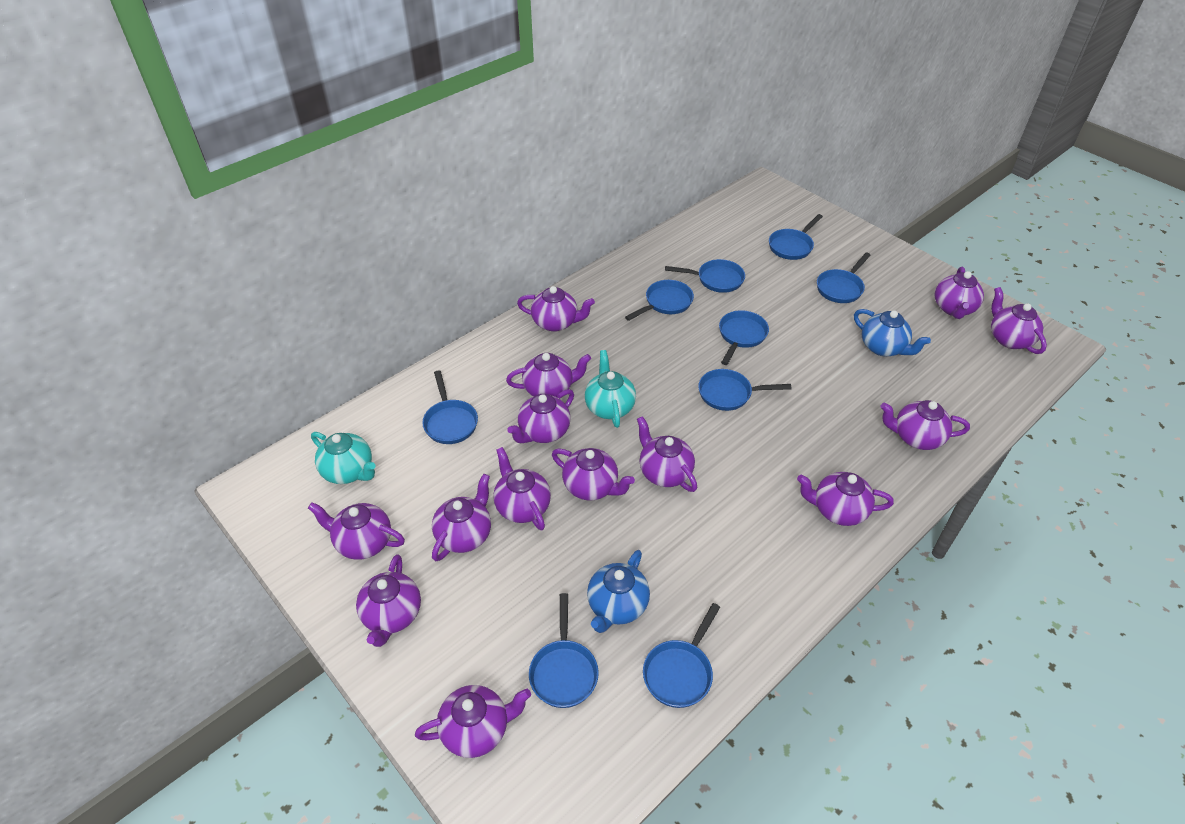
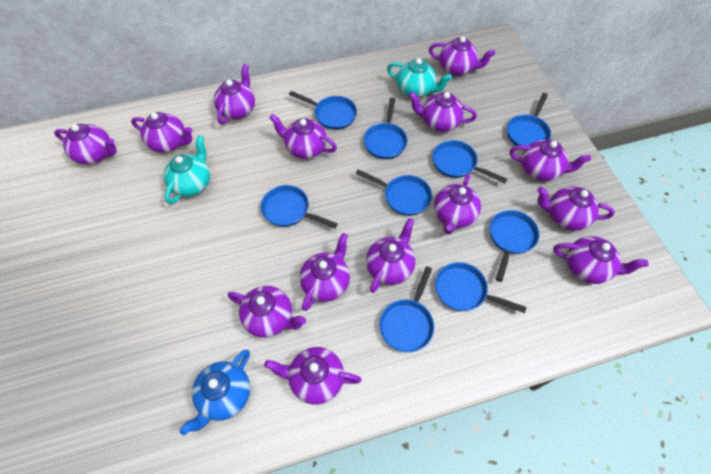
blue teapot: 2 -> 1

